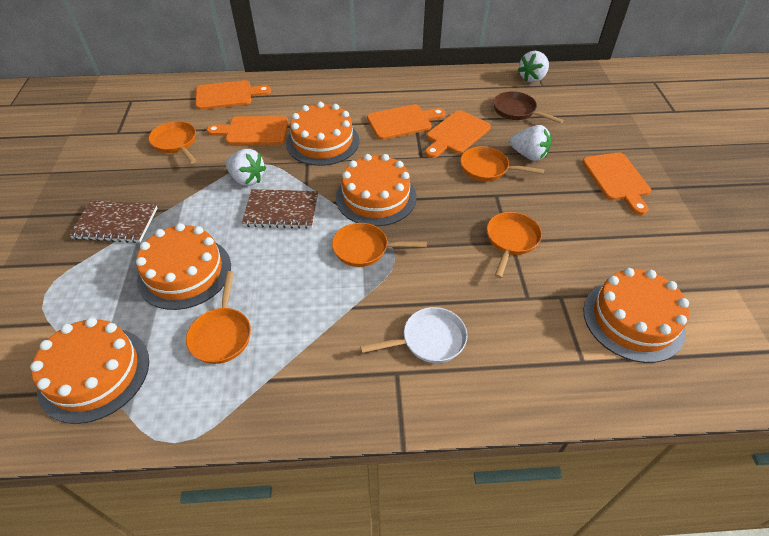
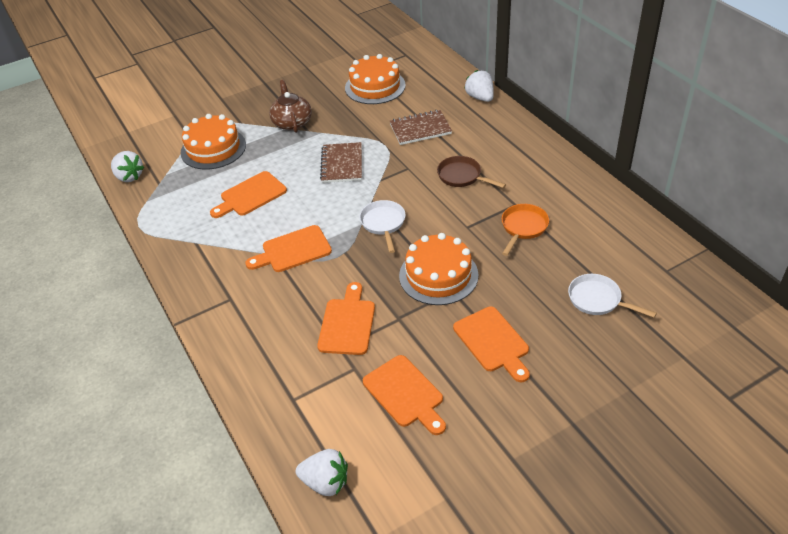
brown teapot: 0 -> 1
orange cake: 5 -> 3
orange pan: 5 -> 1
white pan: 1 -> 2

